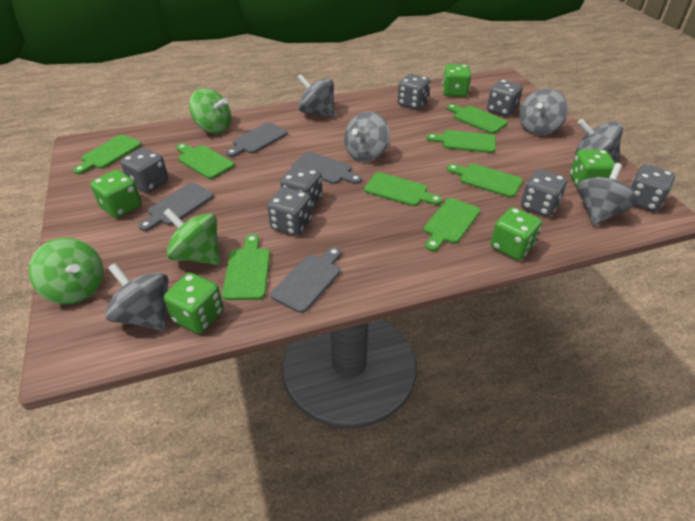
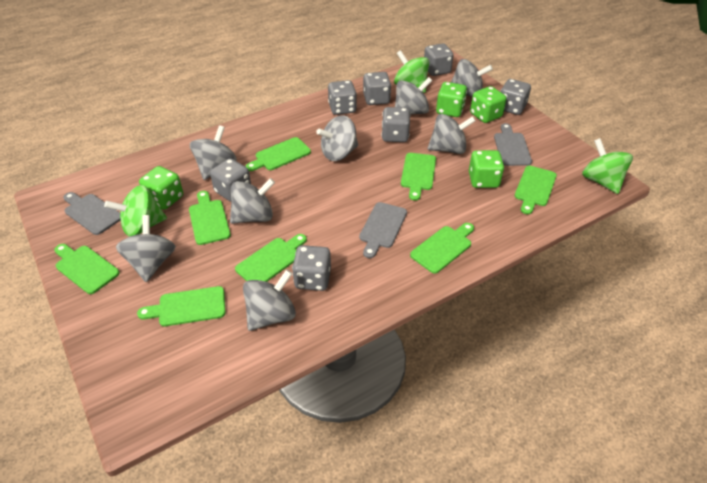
green dice: 5 -> 4
grey cutting board: 4 -> 3
grey spinning top: 6 -> 8

